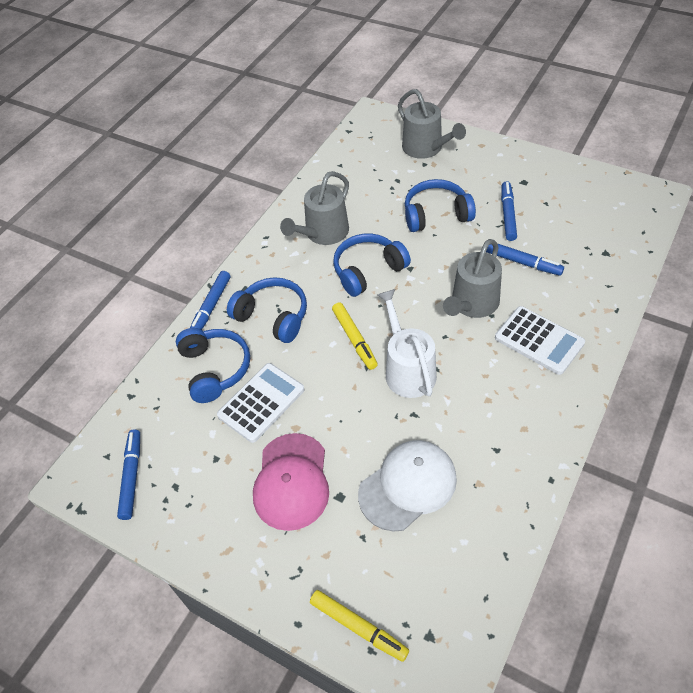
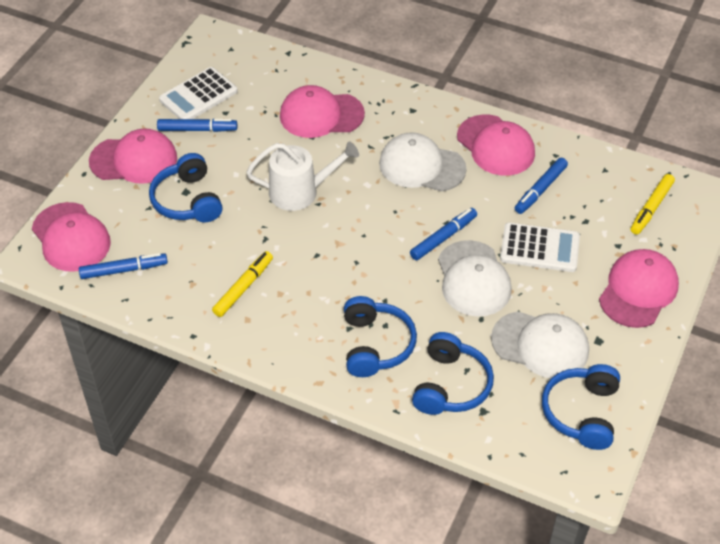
grey watering can: 3 -> 0
pink cap: 1 -> 5
white cap: 1 -> 3

